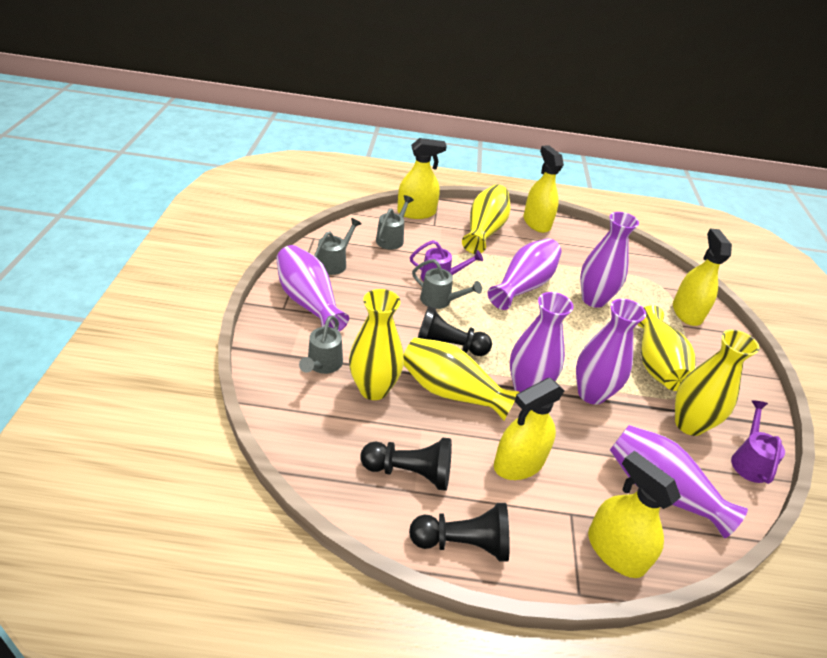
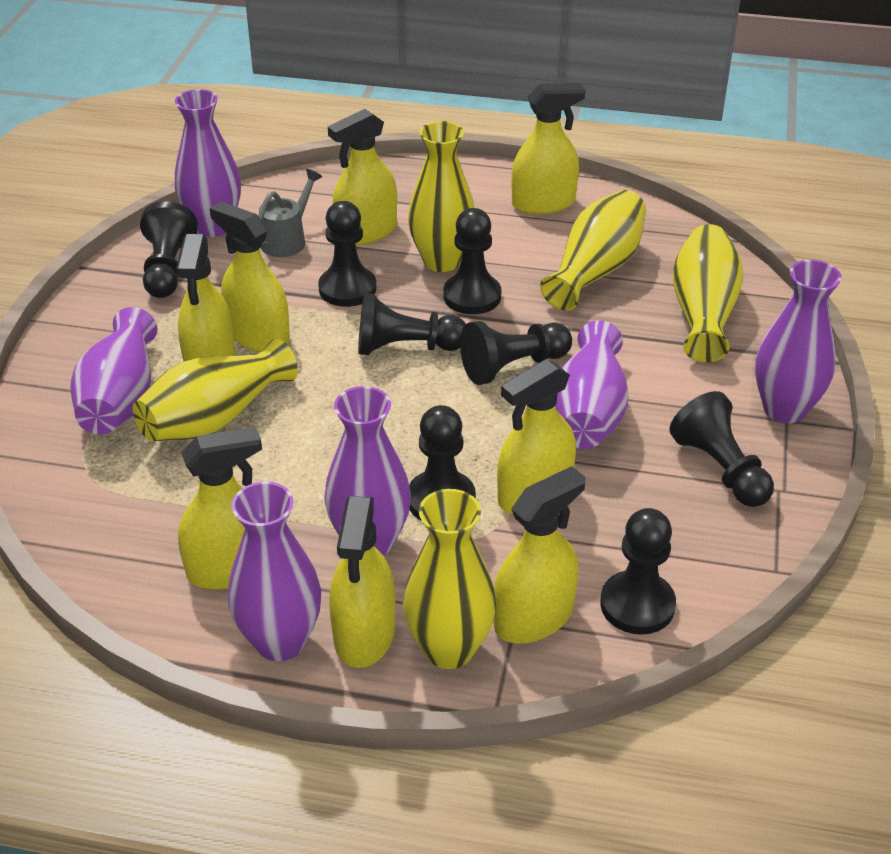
black pawn: 3 -> 8
grey watering can: 4 -> 1
purple watering can: 2 -> 0
yellow spray bottle: 5 -> 8

